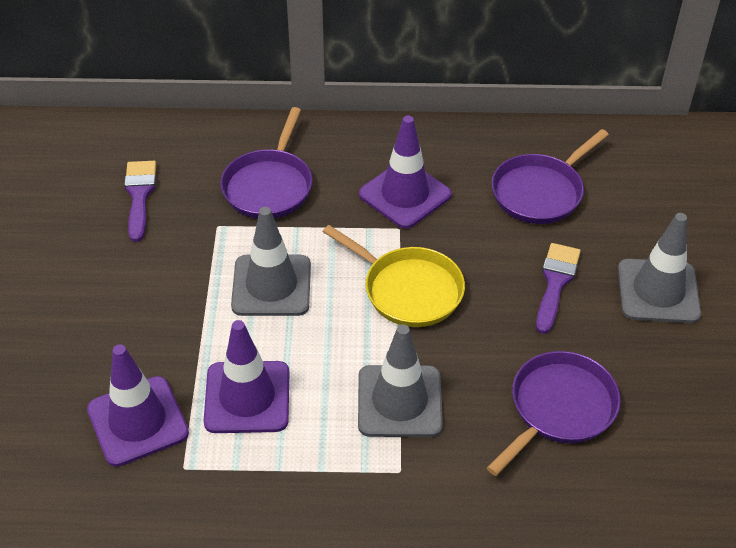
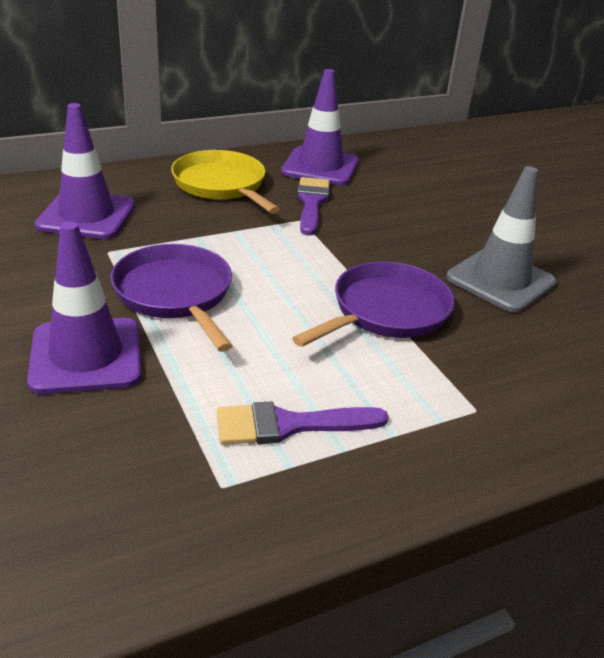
grey traffic cone: 3 -> 1
purple pan: 3 -> 2

